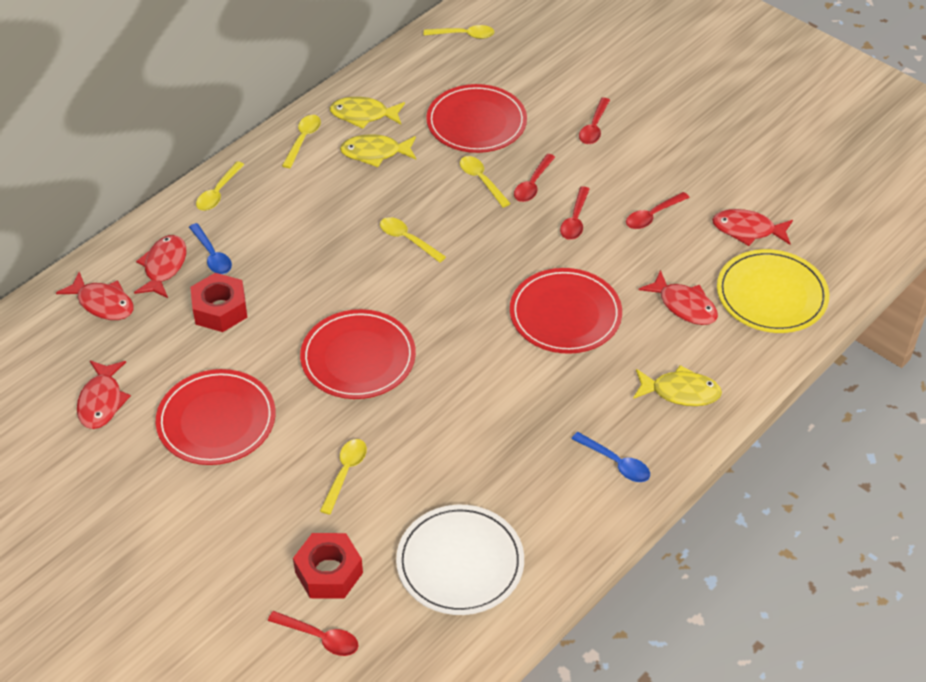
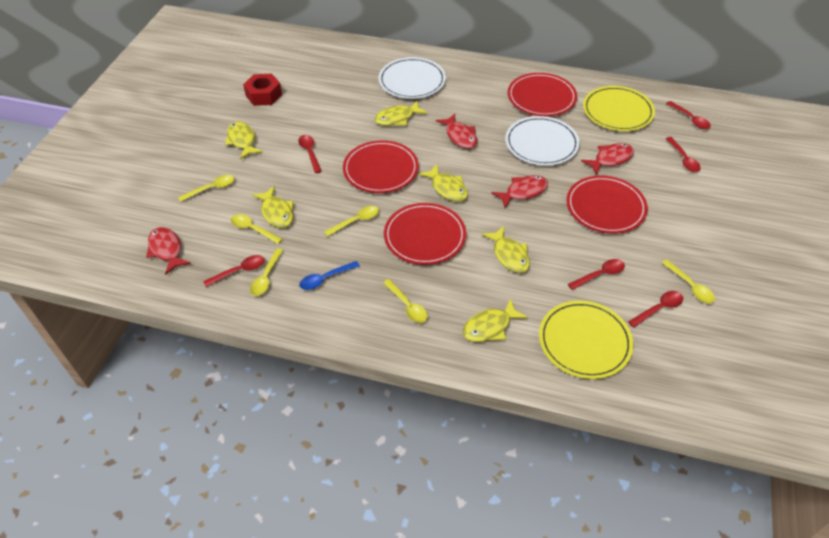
blue spoon: 2 -> 1
red fish: 5 -> 4
red nut: 2 -> 1
red spoon: 5 -> 6
white plate: 1 -> 2
yellow fish: 3 -> 6
yellow plate: 1 -> 2

